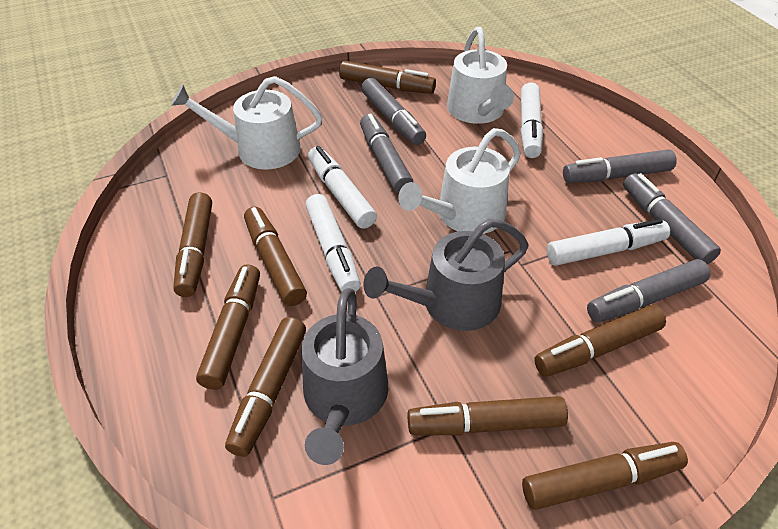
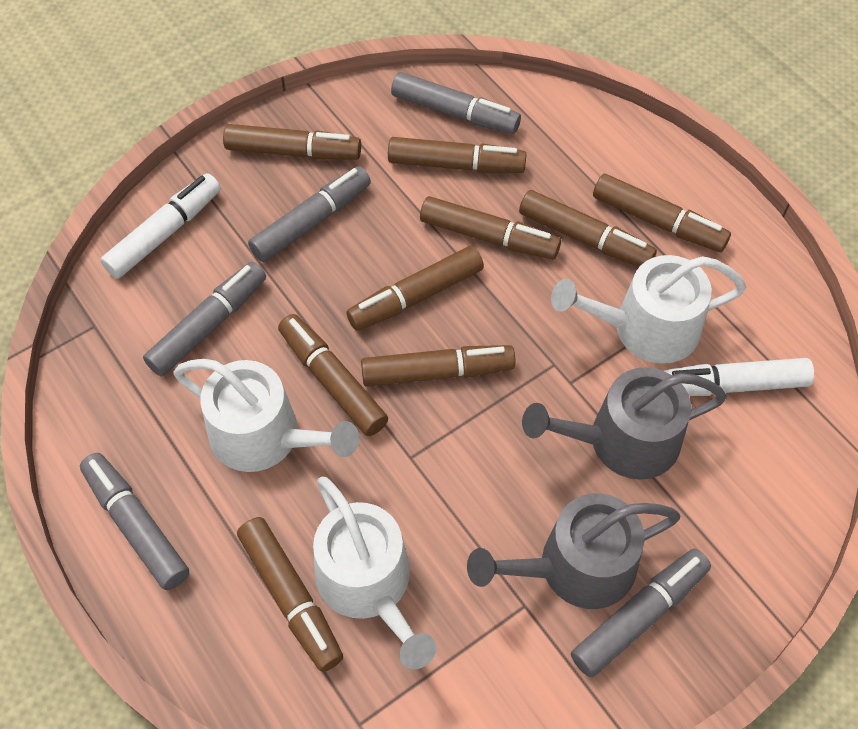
brown marker: 8 -> 9
white marker: 4 -> 2

